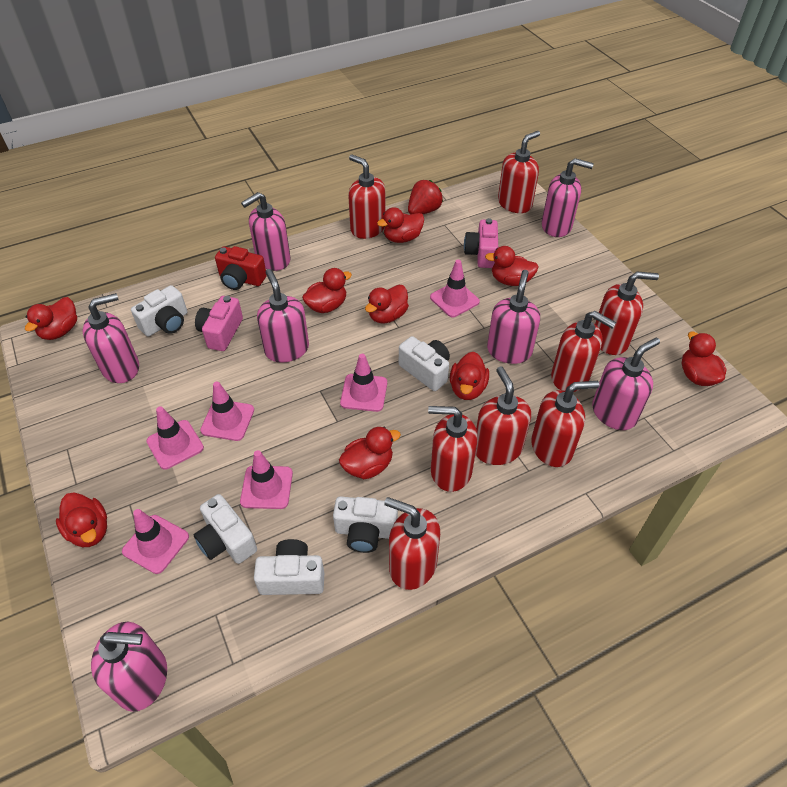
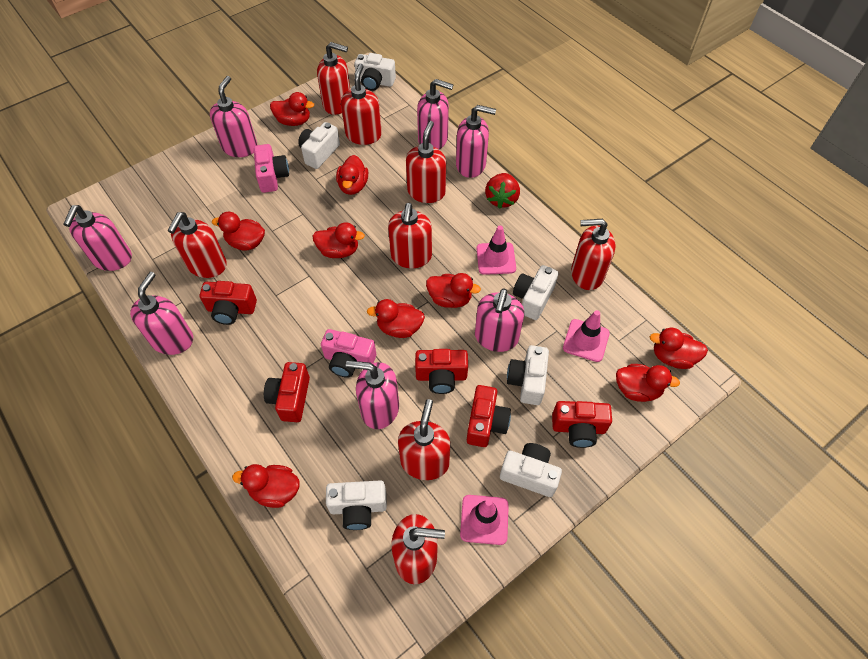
pink traffic cone: 6 -> 3
red camera: 1 -> 5
white camera: 5 -> 6

